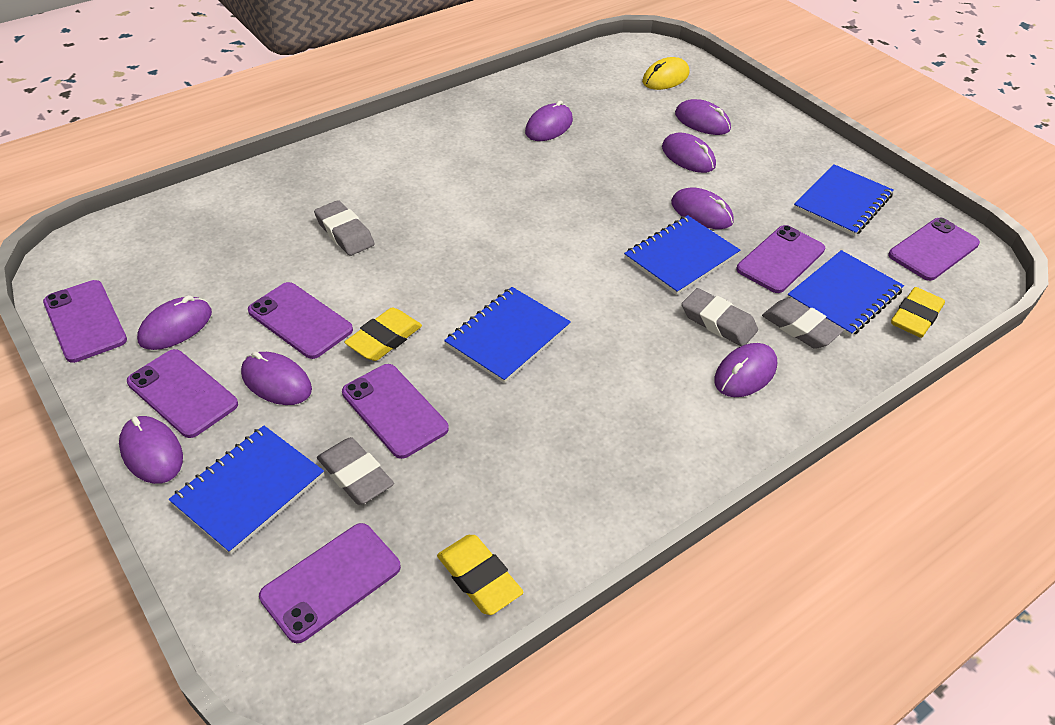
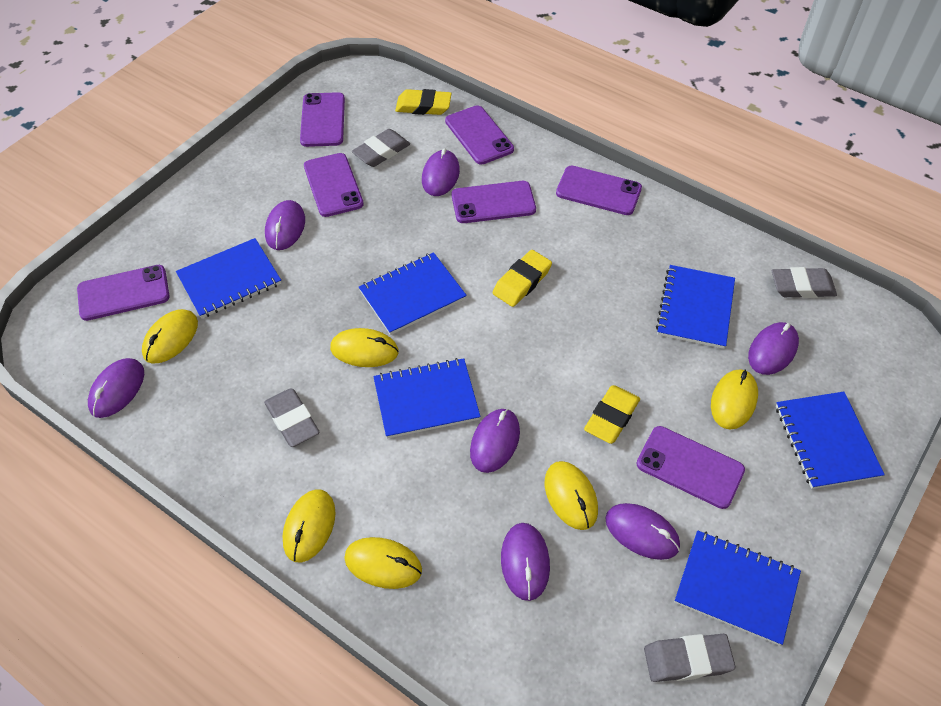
blue notebook: 5 -> 6
purple mouse: 8 -> 7
yellow mouse: 1 -> 6

